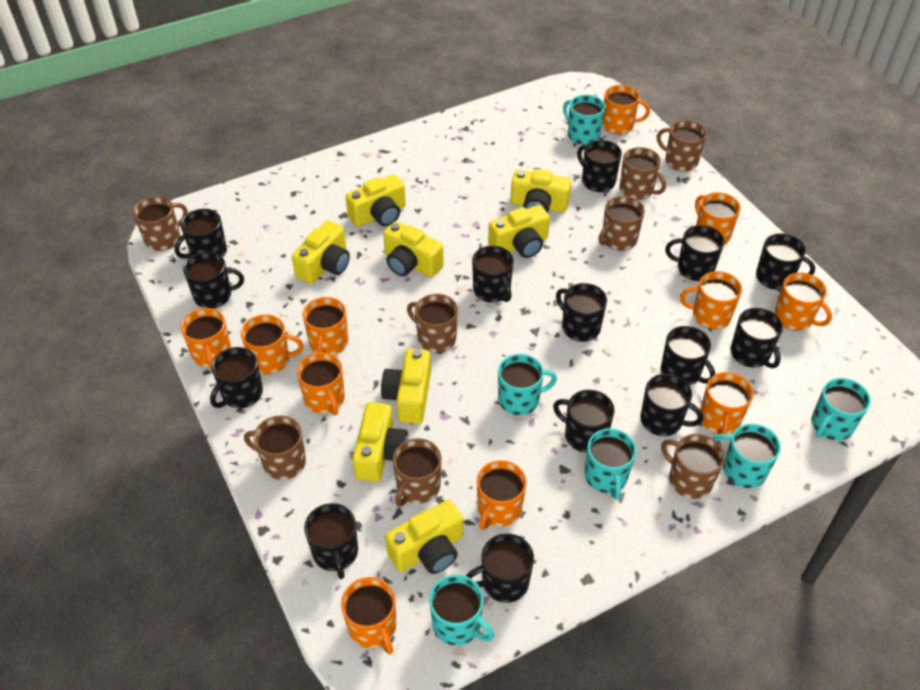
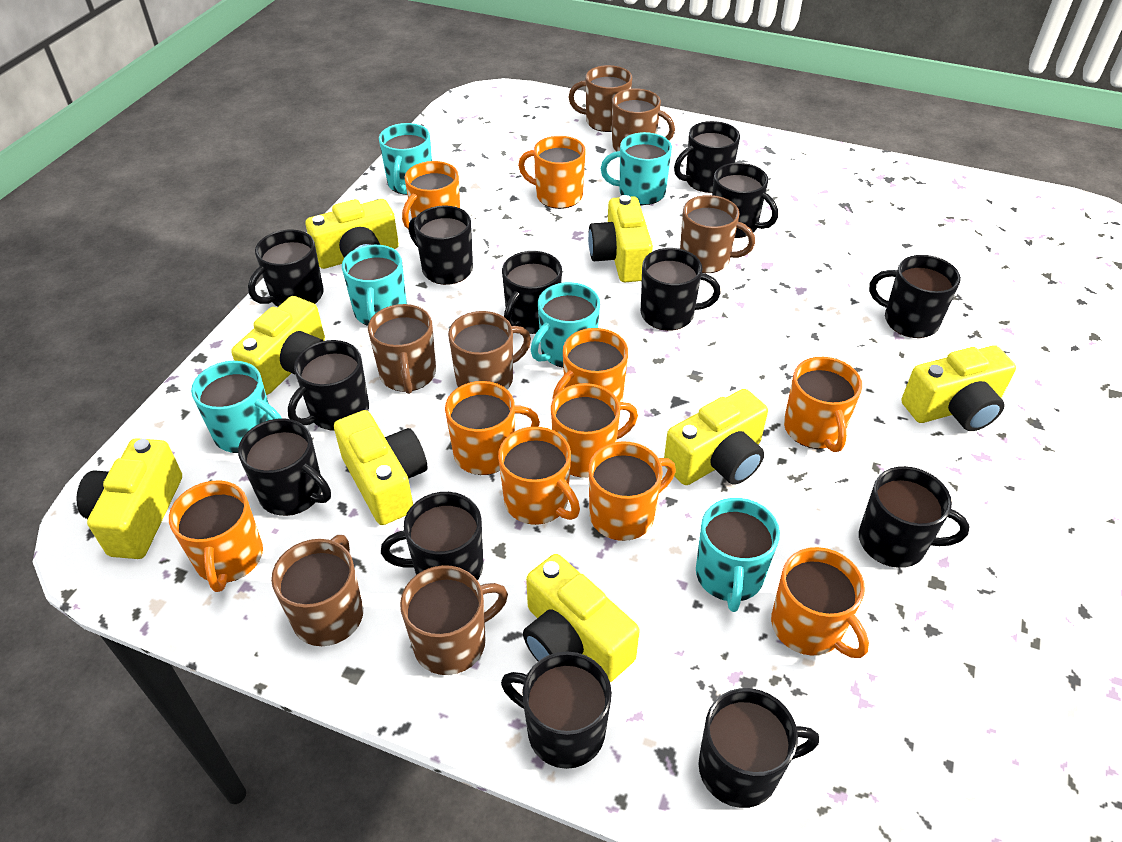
black mug: 14 -> 13
brown mug: 8 -> 7
orange mug: 11 -> 10

